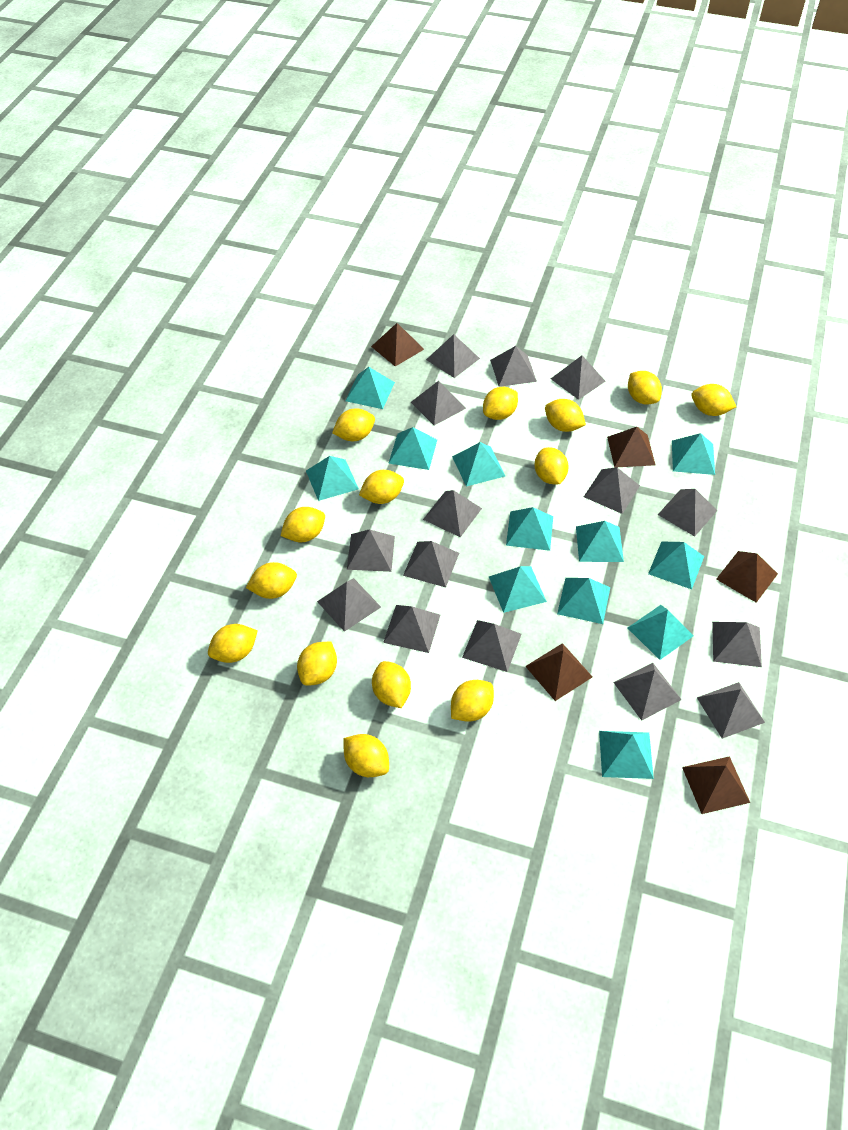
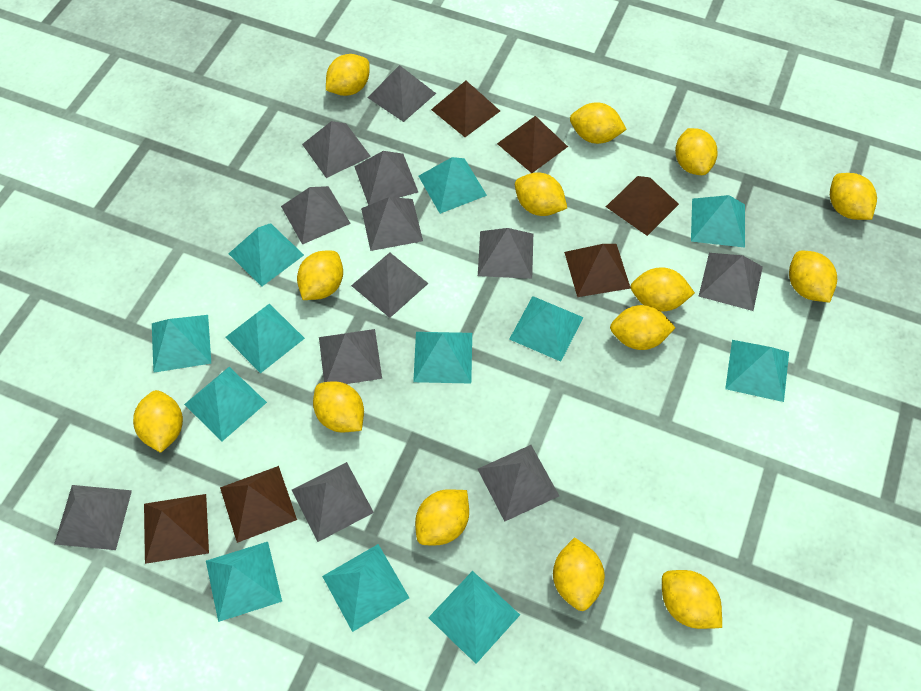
brown pyramid: 5 -> 6
grey pyramid: 15 -> 12

